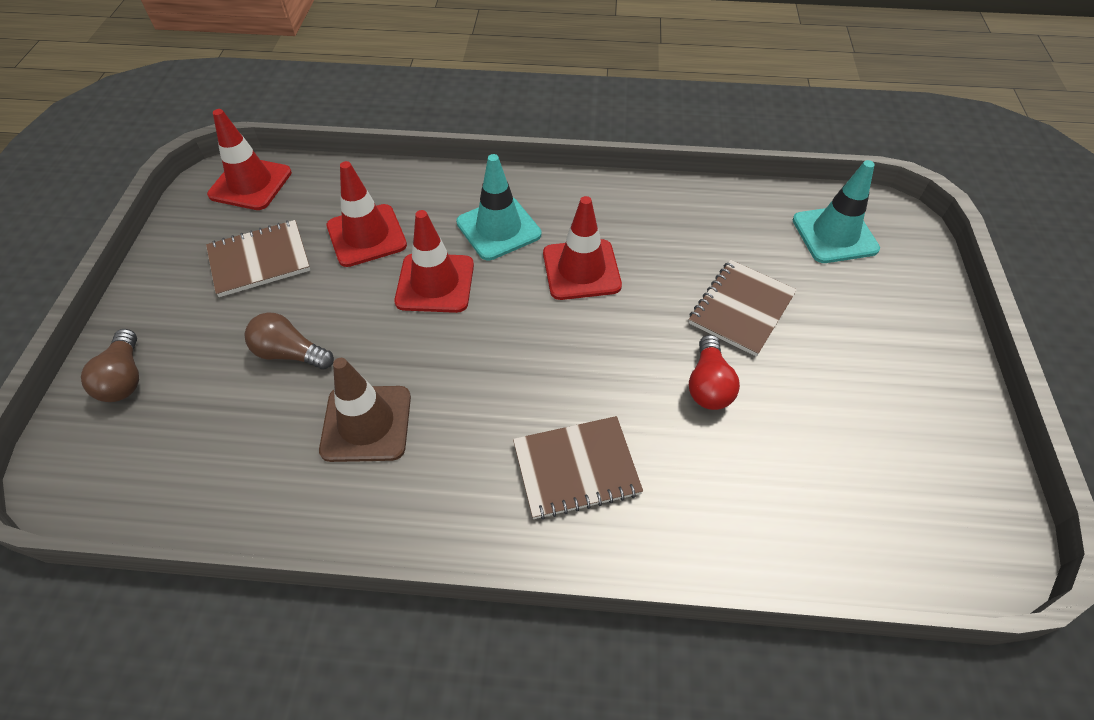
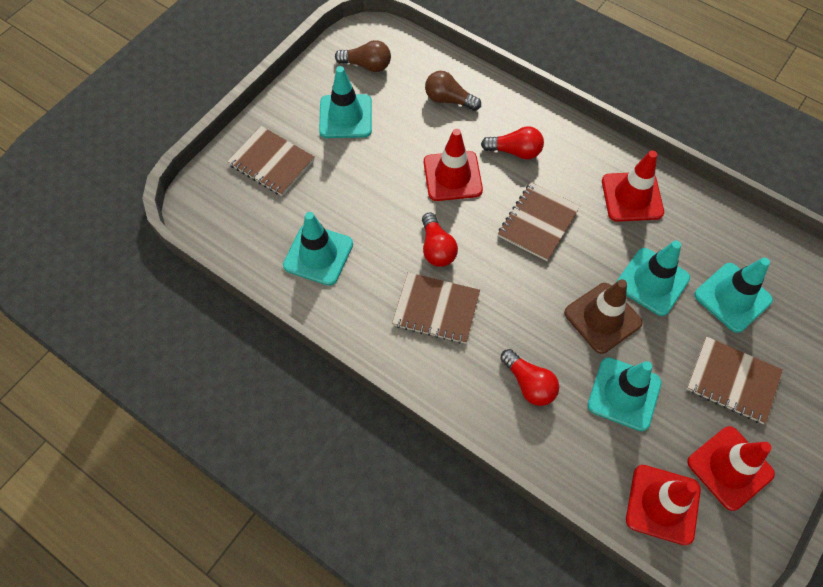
brown notebook: 3 -> 4
red light bulb: 1 -> 3
turquoise traffic cone: 2 -> 5

